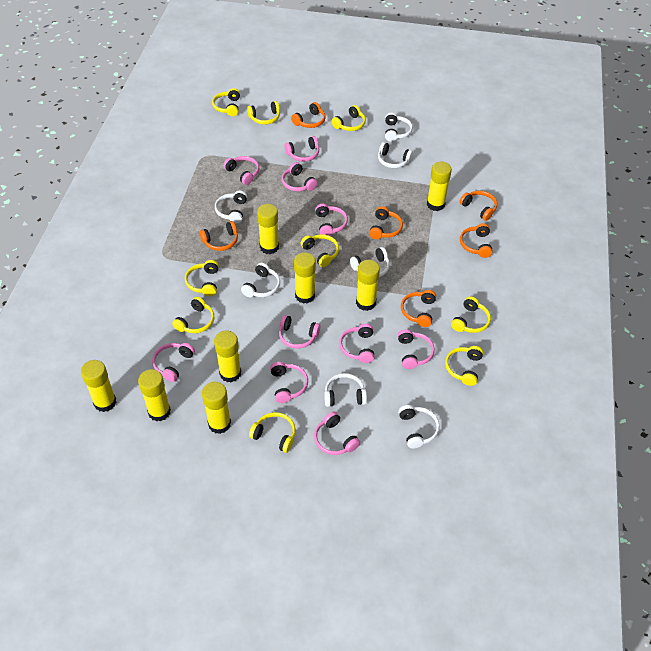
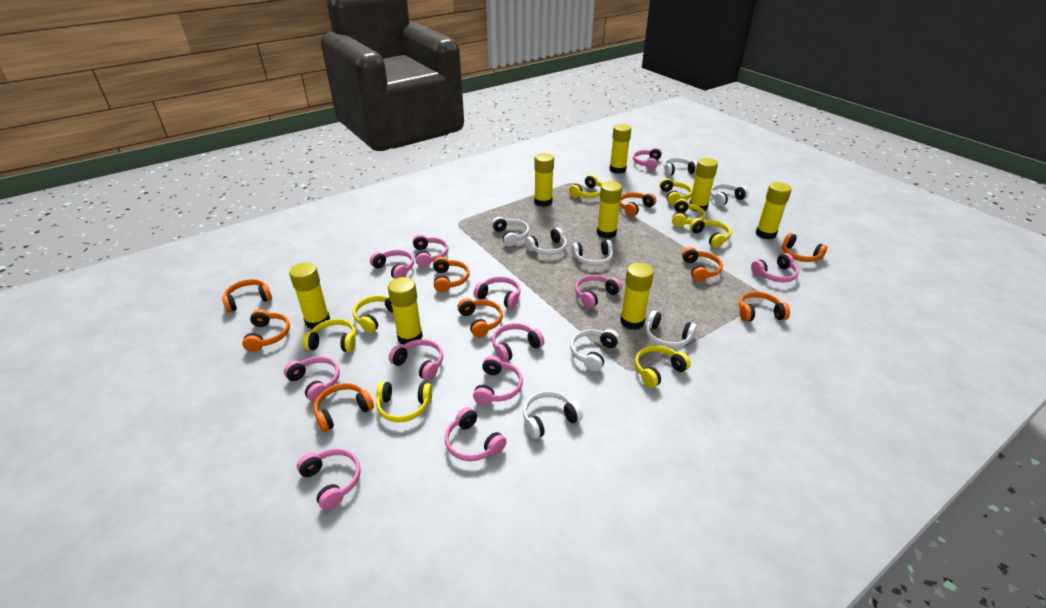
orange headphones: 6 -> 9
pink headphones: 10 -> 12
white headphones: 7 -> 8
yellow headphones: 9 -> 8

